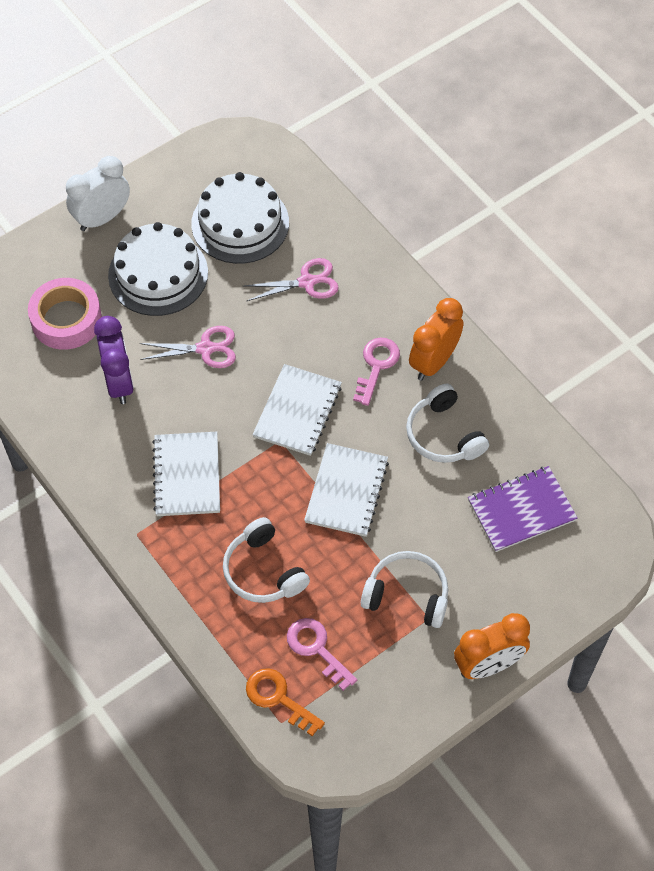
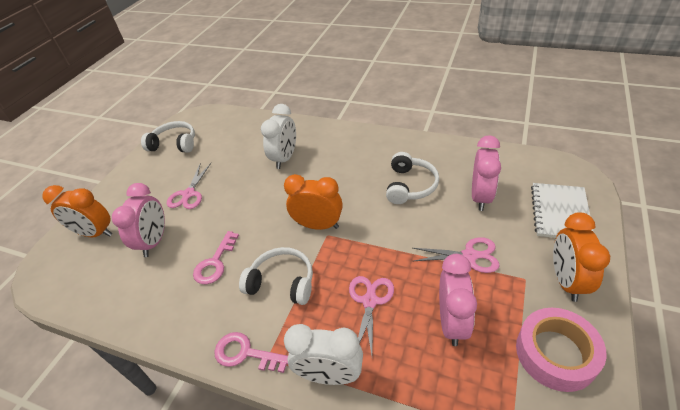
orange clock: 2 -> 3
orange key: 1 -> 0
pink clock: 0 -> 3
pink scissors: 2 -> 3
purple clock: 1 -> 0
purple notebook: 1 -> 0
white cake: 2 -> 0
white clock: 1 -> 2
white notebook: 3 -> 1

